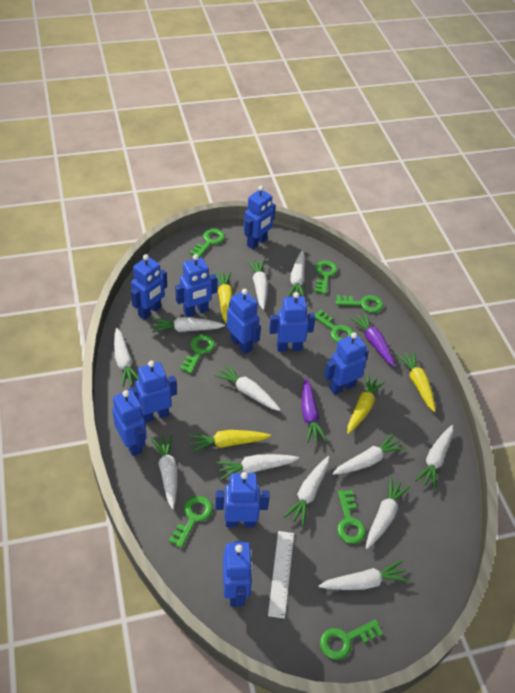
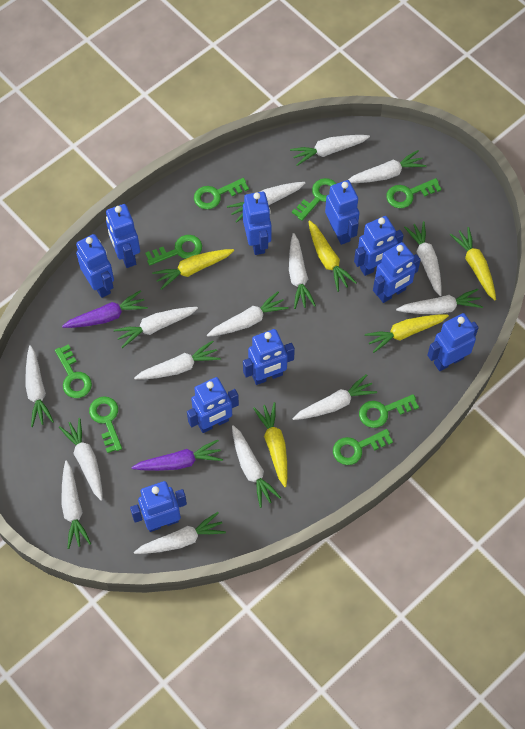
white carrot: 12 -> 15
white ruler: 1 -> 0
yellow carrot: 4 -> 5

